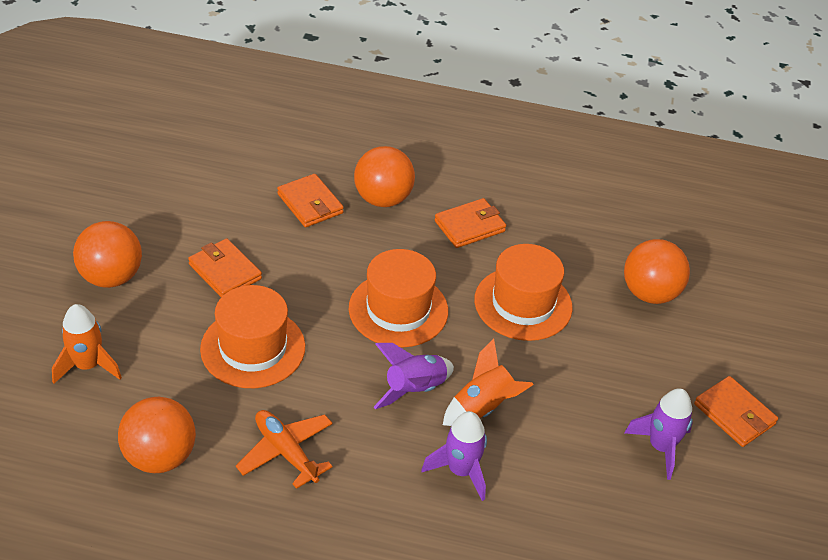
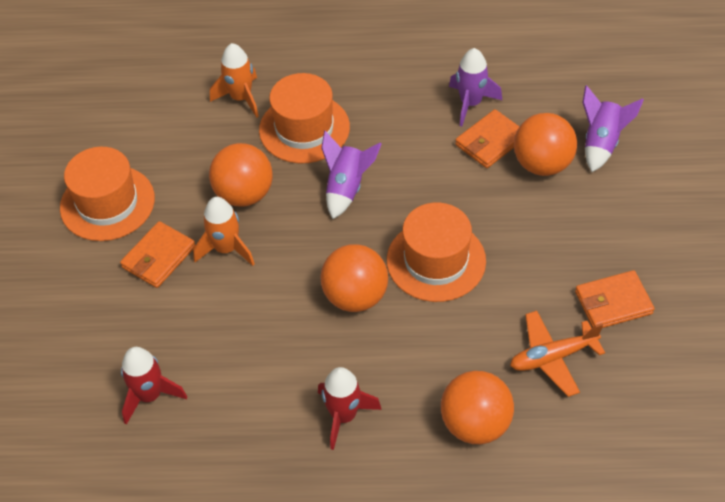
orange wallet: 4 -> 3
red rocket: 0 -> 2

